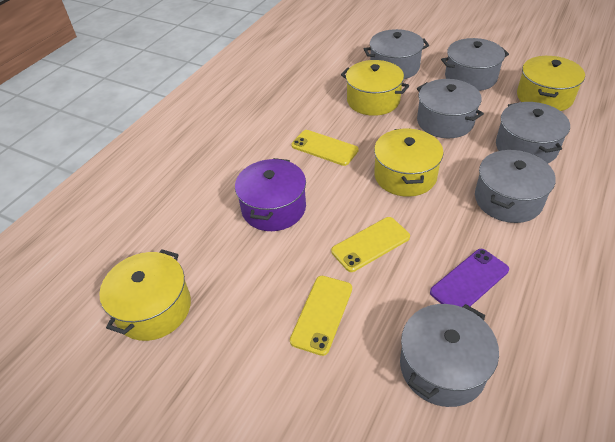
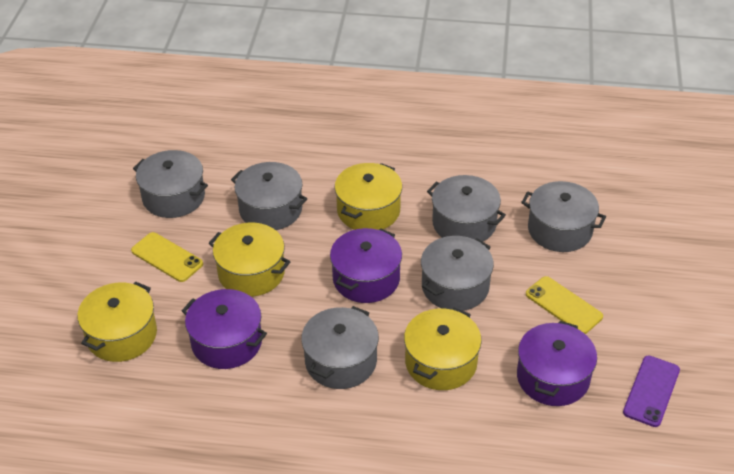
purple pot: 1 -> 3
yellow phone: 3 -> 2

